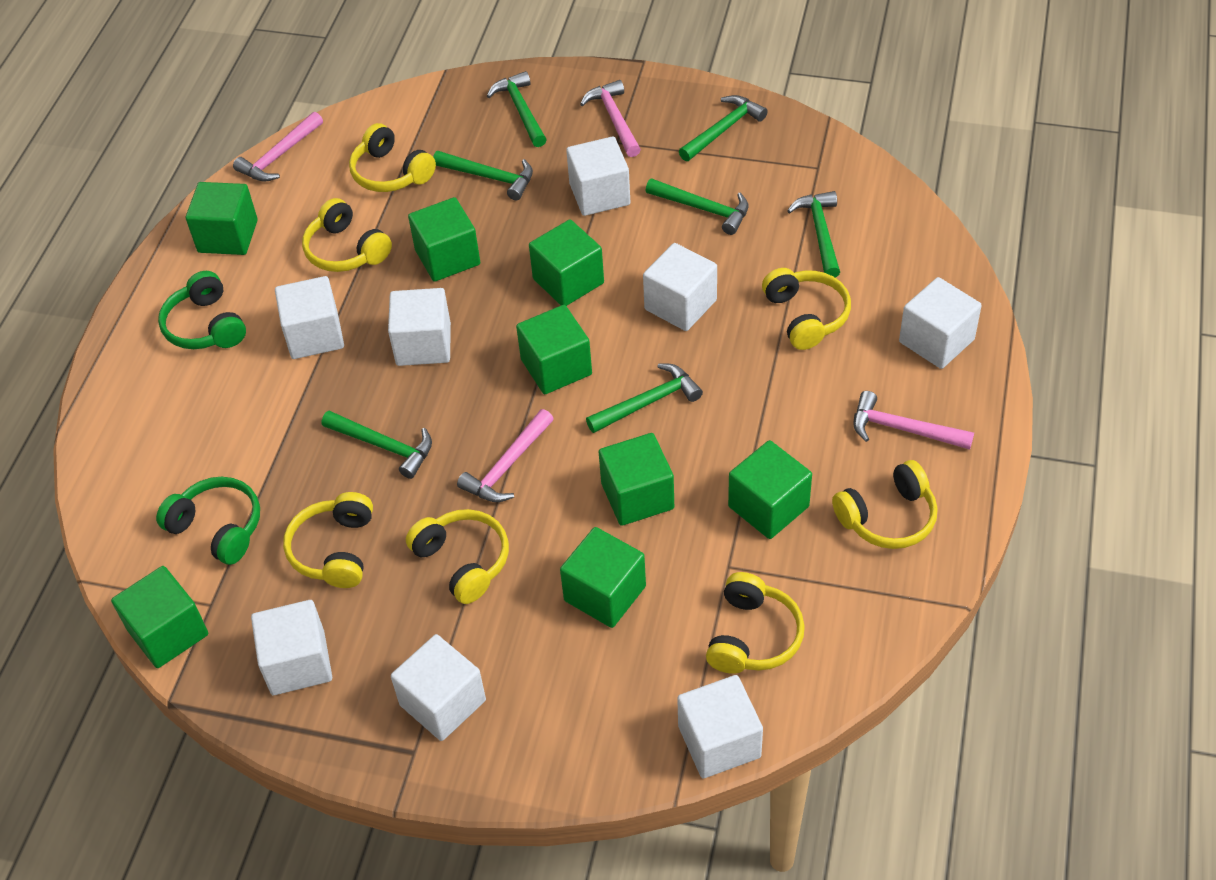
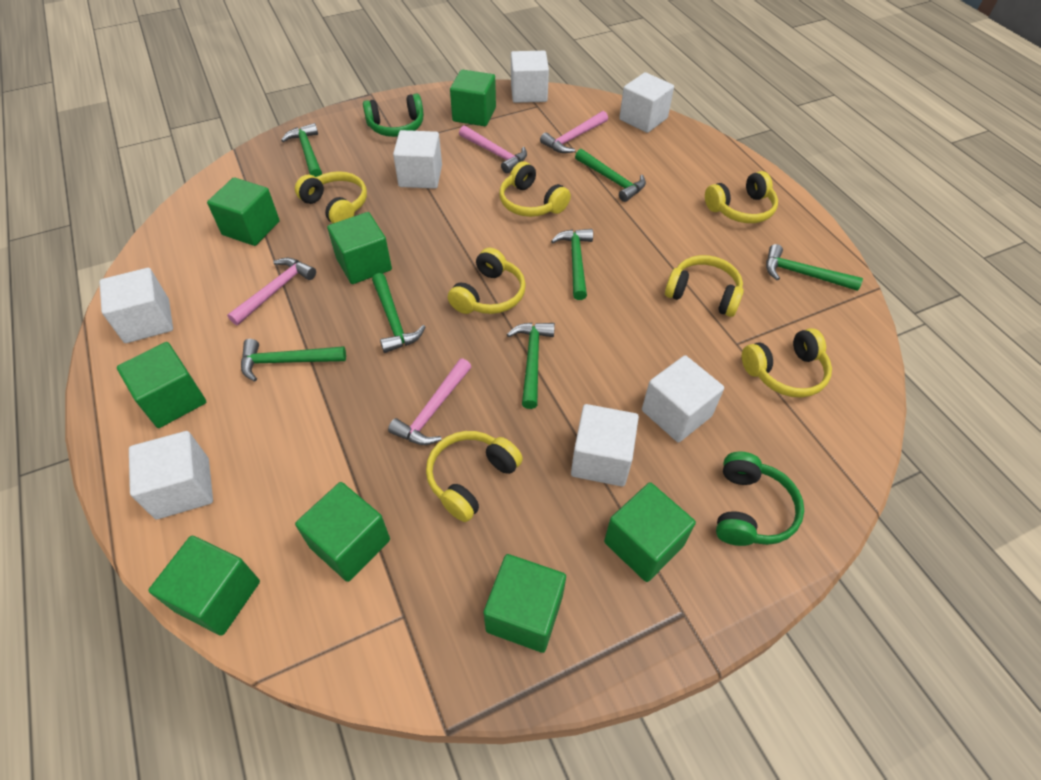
white cube: 8 -> 7

